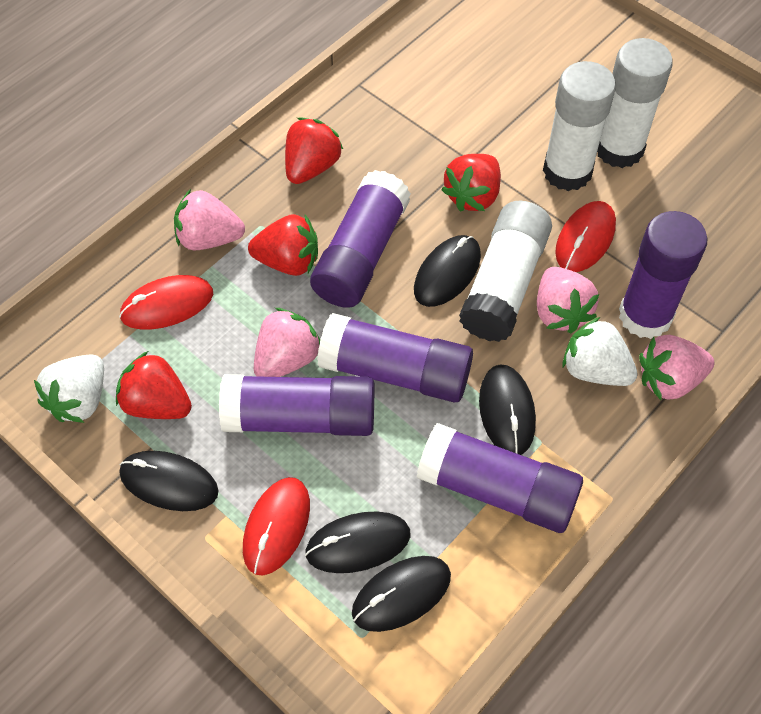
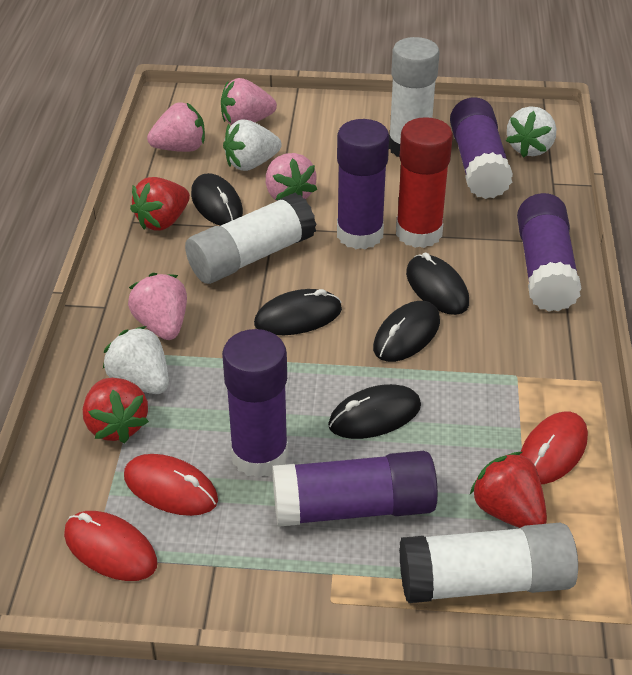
red glue stick: 0 -> 1
red strawberry: 4 -> 3
white strawberry: 2 -> 3

